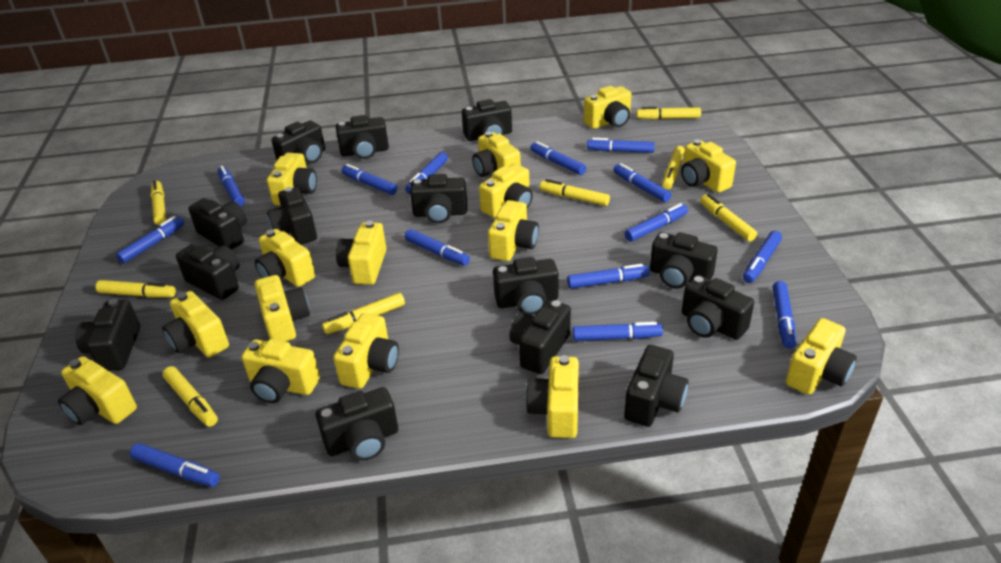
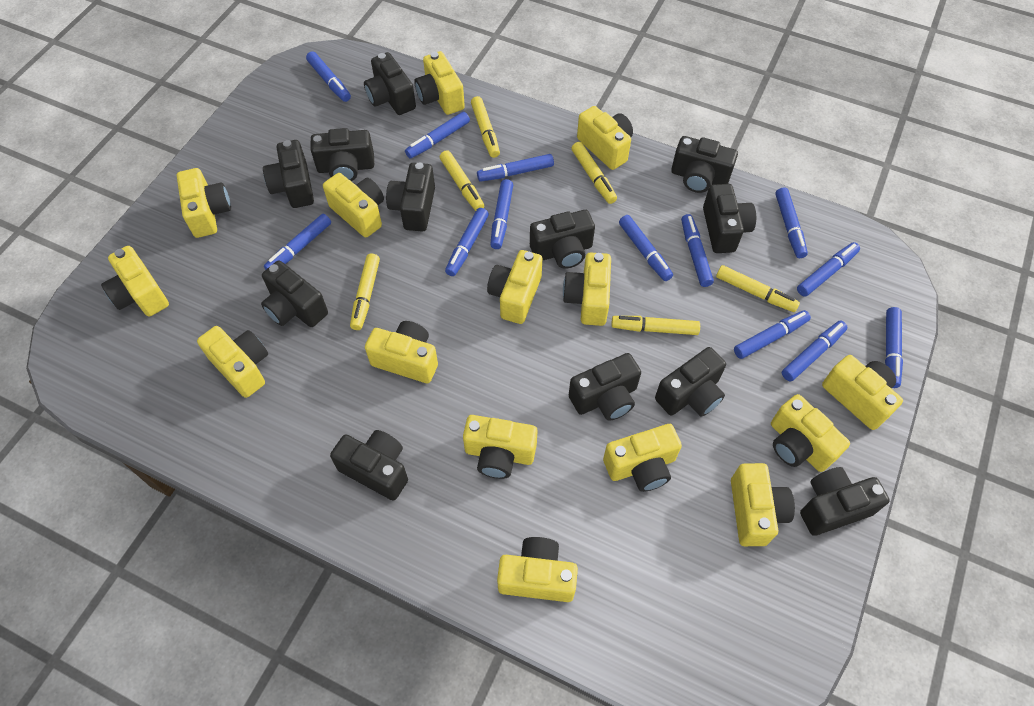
black camera: 14 -> 12
blue marker: 14 -> 13
yellow marker: 8 -> 6

